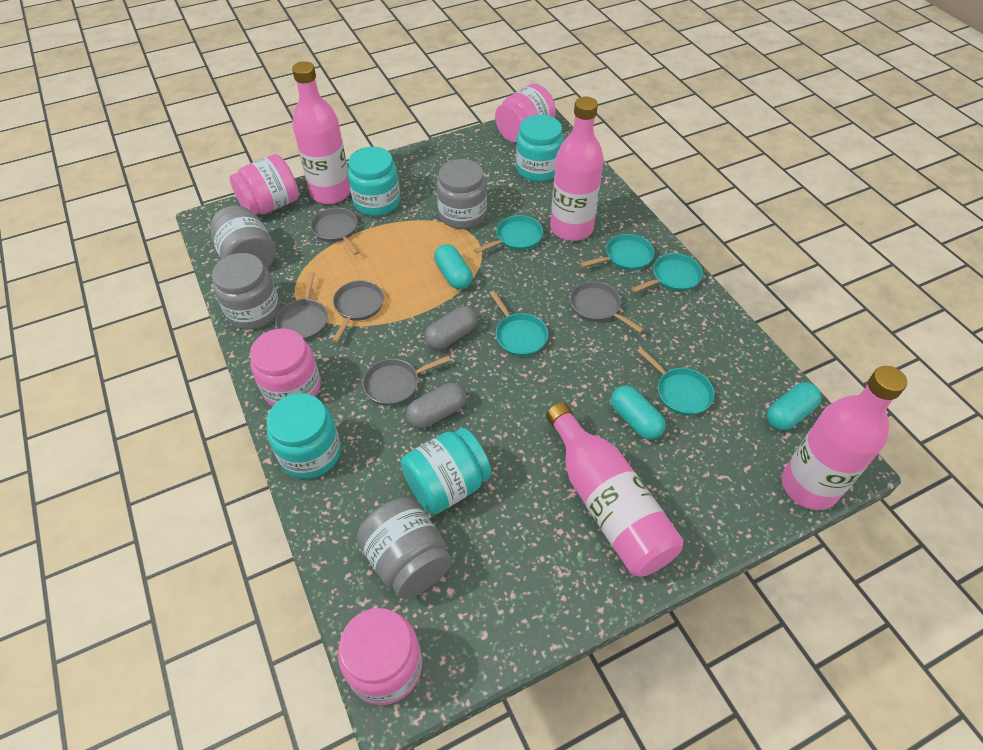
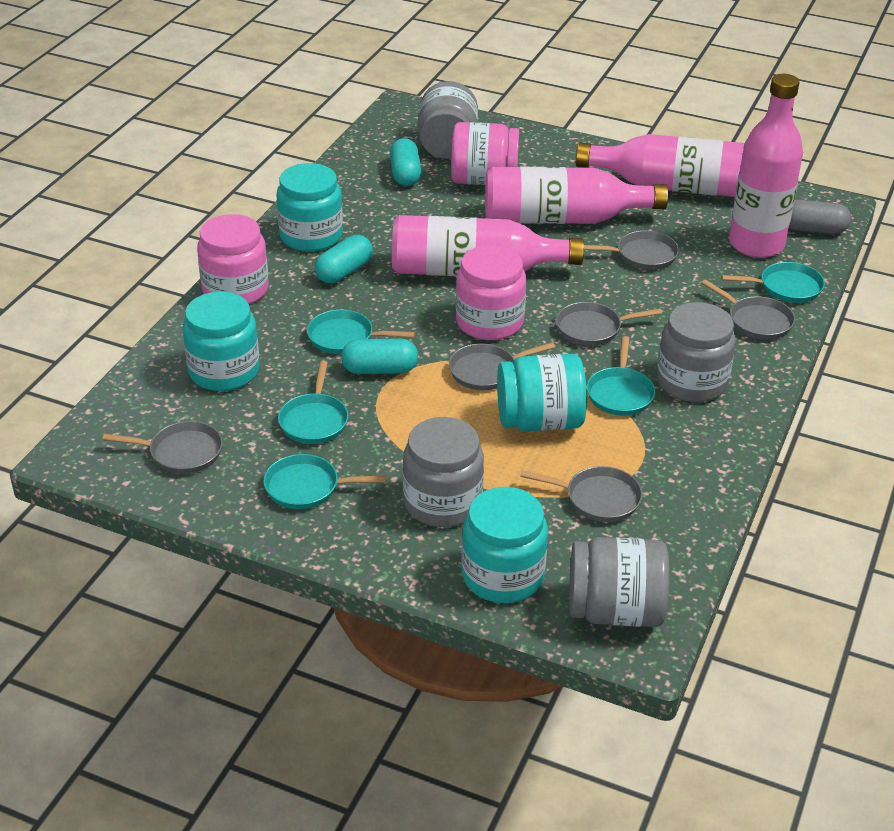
grey capsule: 2 -> 1
grey pan: 5 -> 6
pink jar: 4 -> 3

